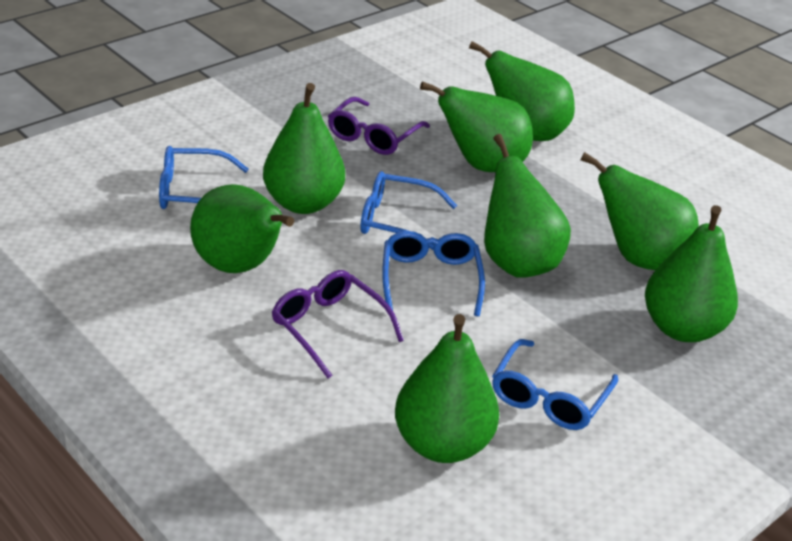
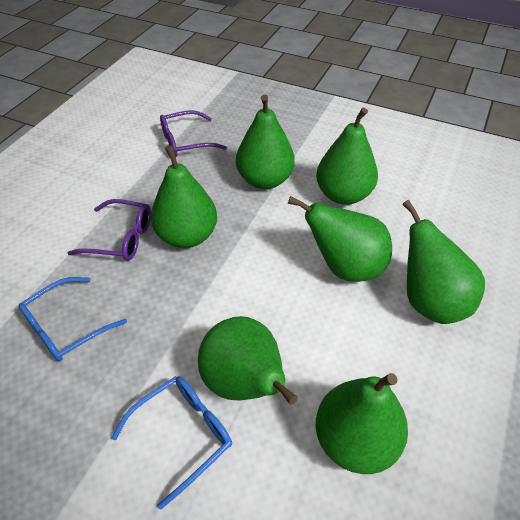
blue glasses: 4 -> 2
green pear: 8 -> 7

